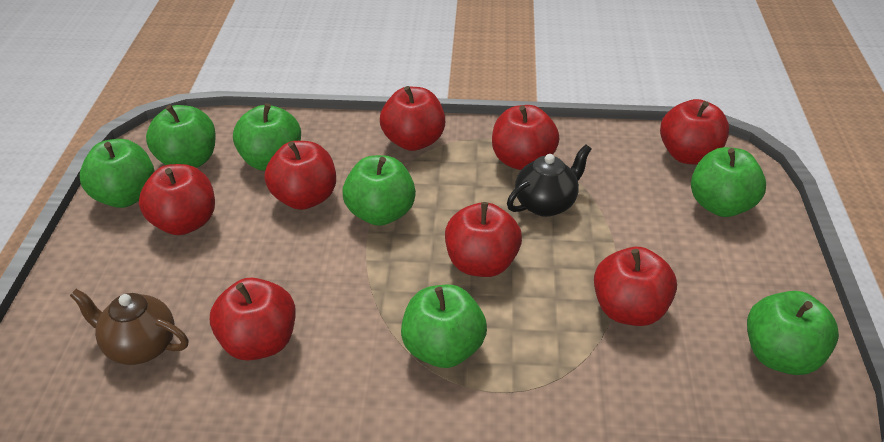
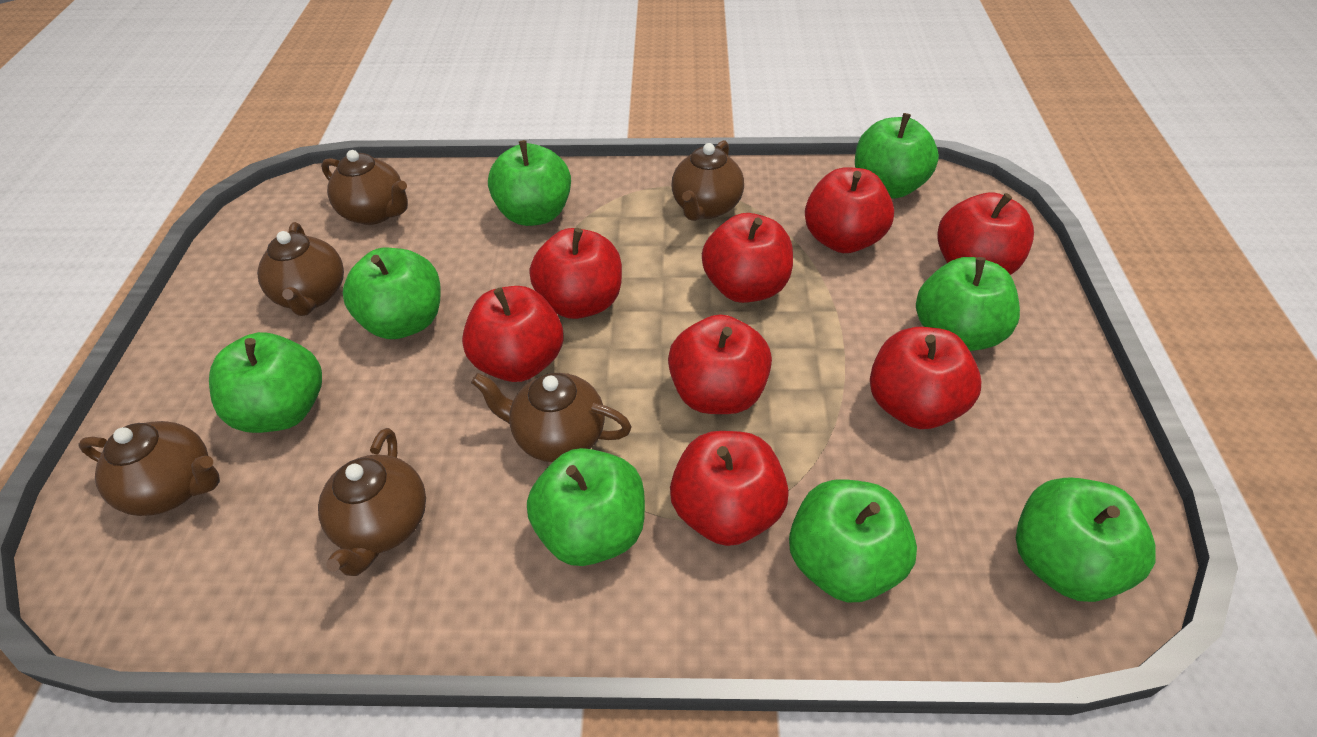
black teapot: 1 -> 0
brown teapot: 1 -> 6
green apple: 7 -> 8

